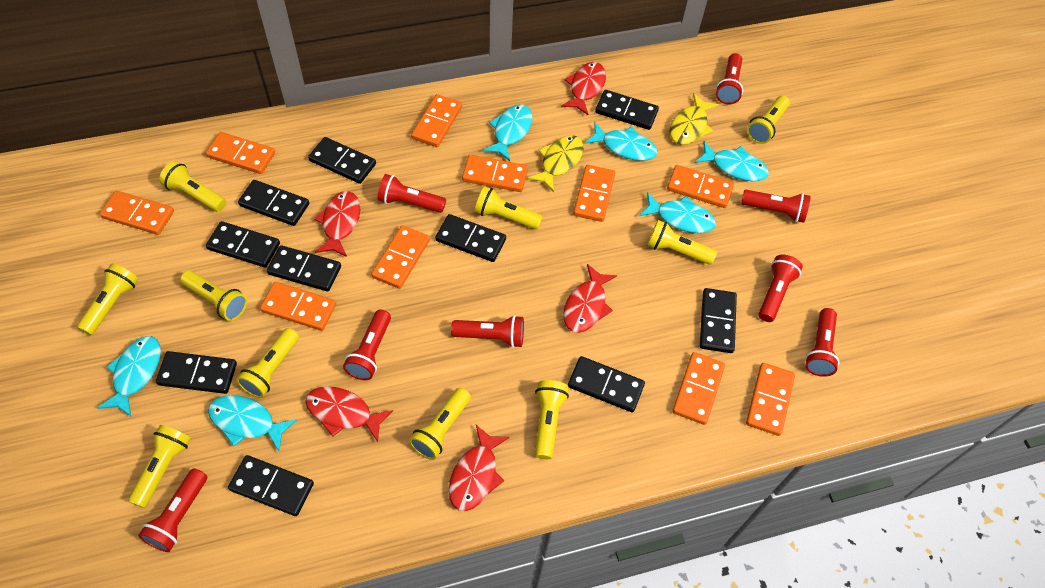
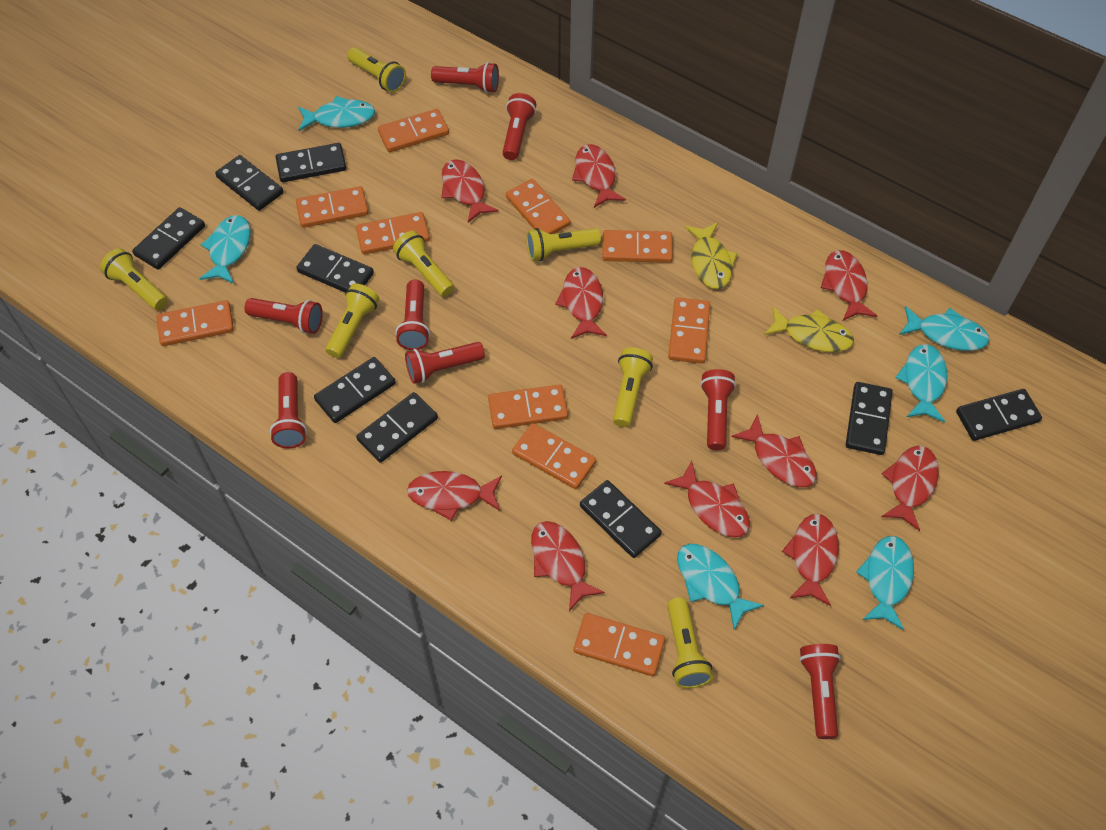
black domino: 10 -> 9
red fish: 5 -> 10
yellow flashlight: 10 -> 7

